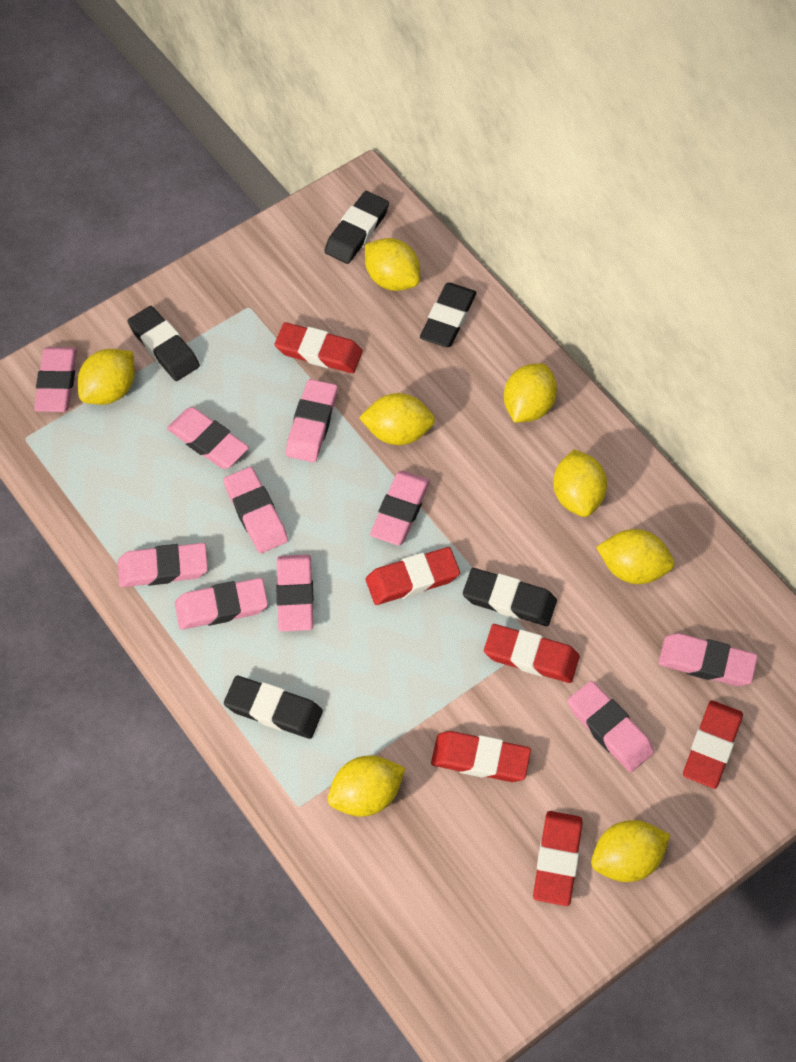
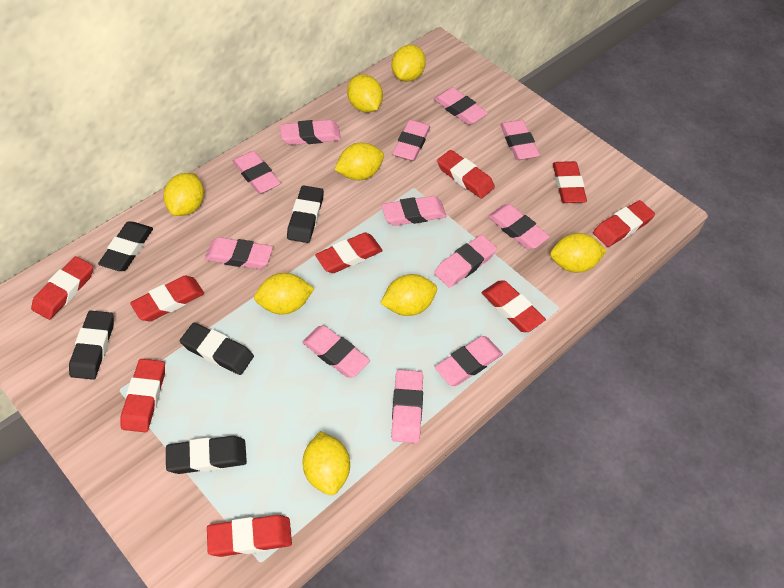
pink eraser: 10 -> 12
red eraser: 6 -> 9

